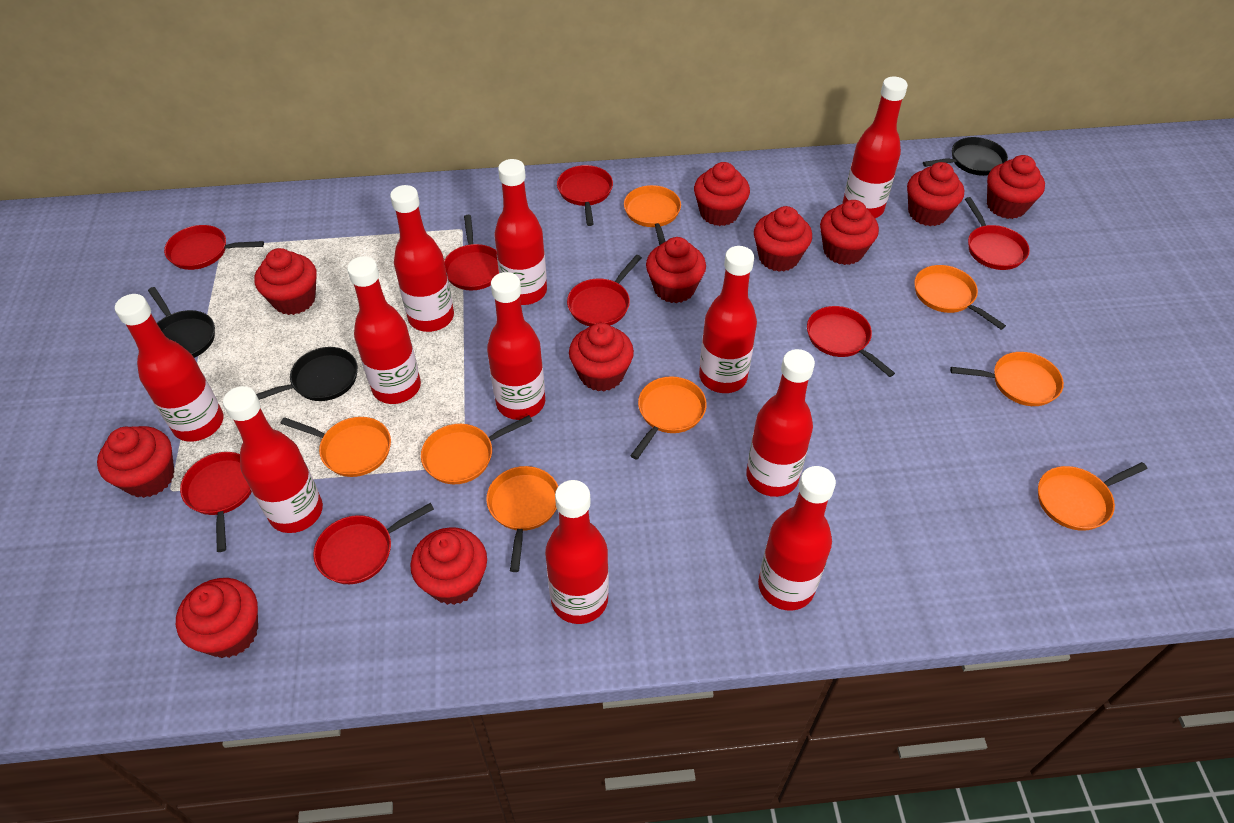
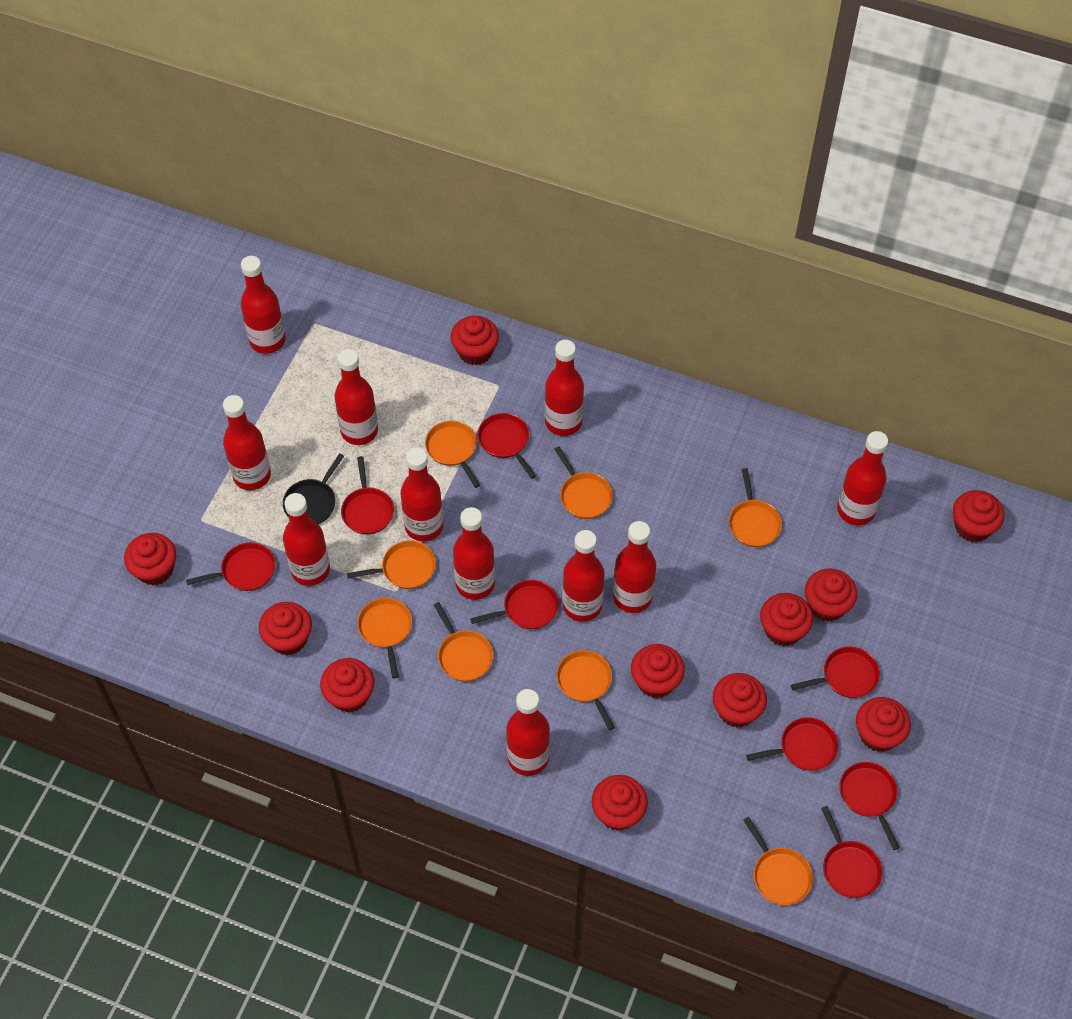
black pan: 3 -> 1

